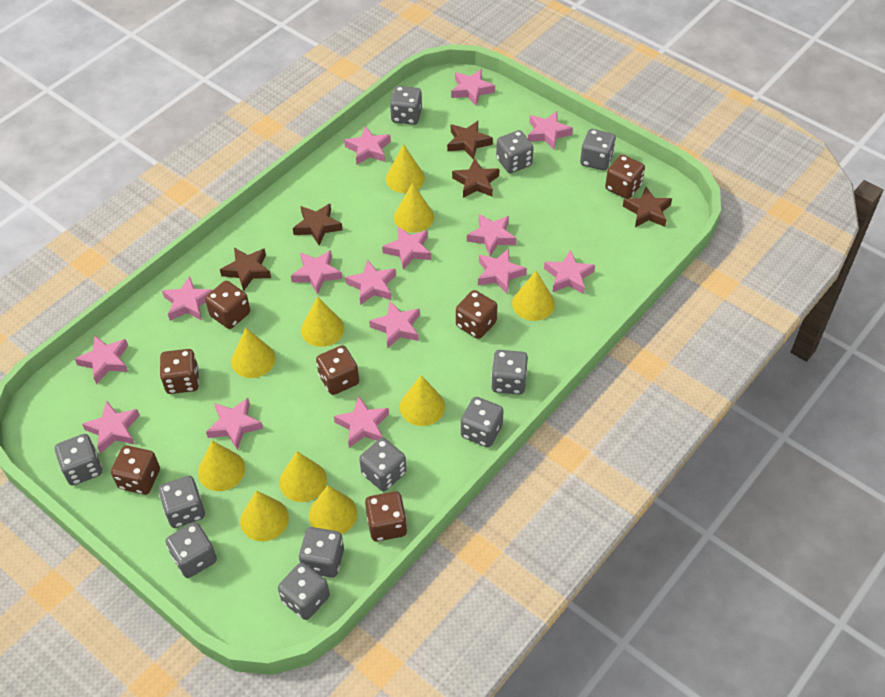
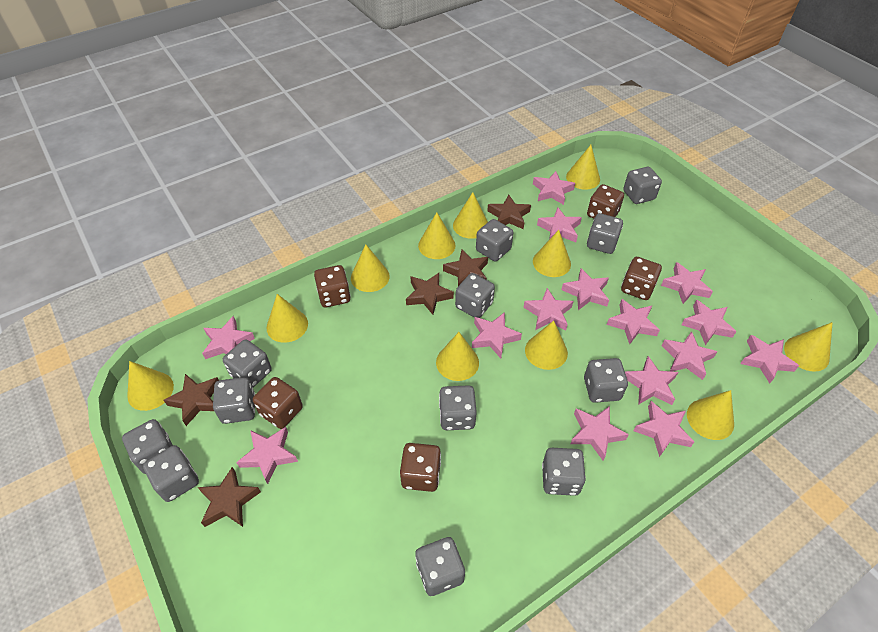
brown dice: 7 -> 5
grey dice: 11 -> 12
yellow cone: 10 -> 11

